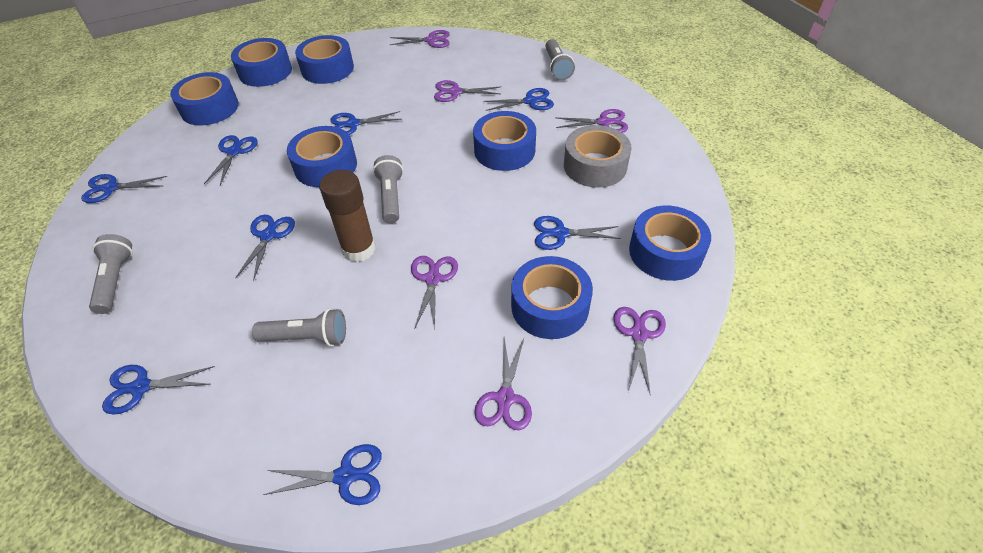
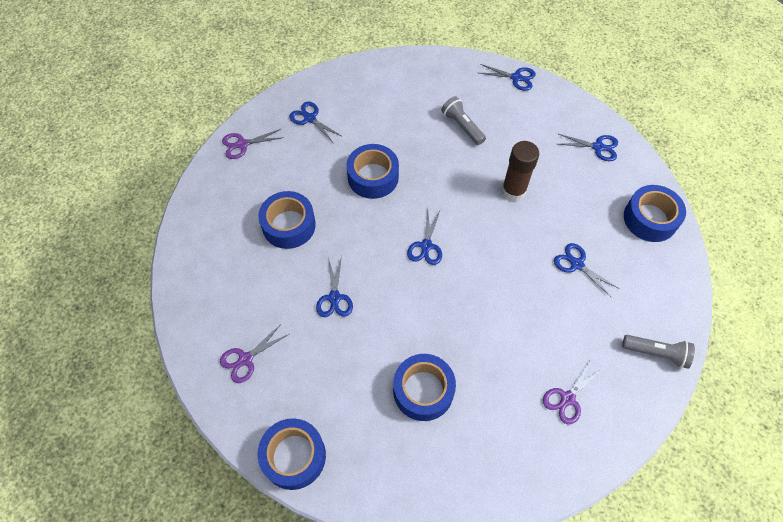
blue scissors: 8 -> 6
blue tape: 7 -> 5
grey flashlight: 4 -> 2
grey tape: 1 -> 0
purple scissors: 6 -> 3

